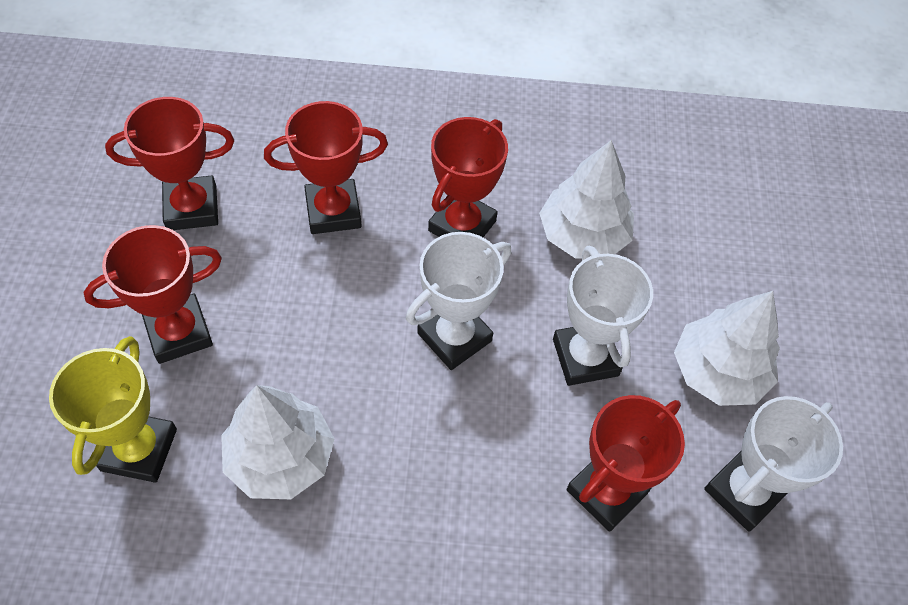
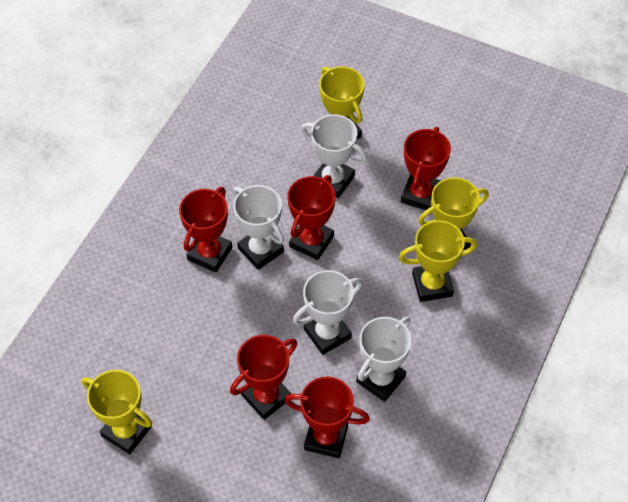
white tree: 3 -> 0
white trophy: 3 -> 4
yellow trophy: 1 -> 4

